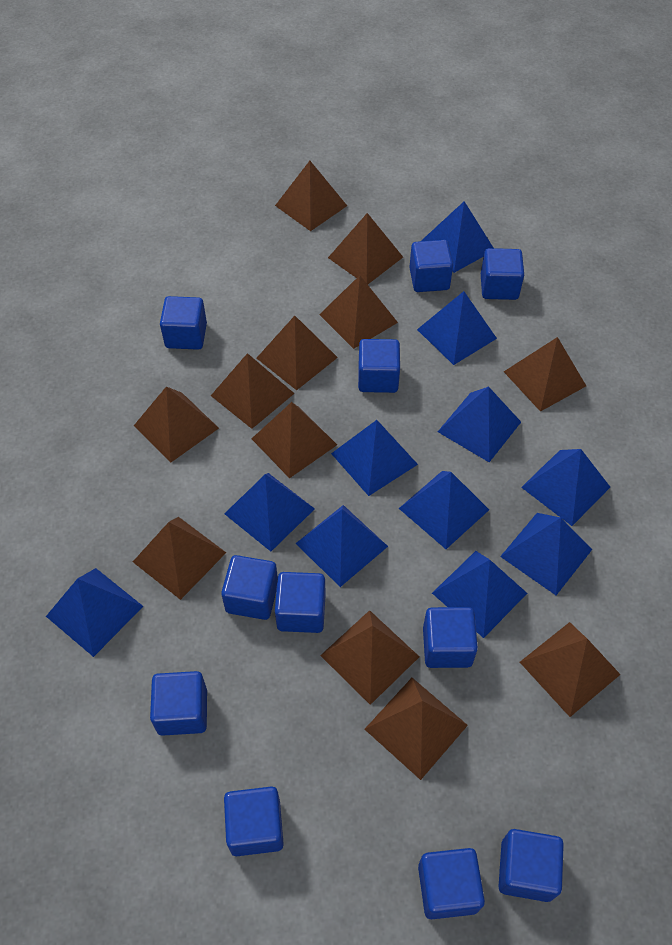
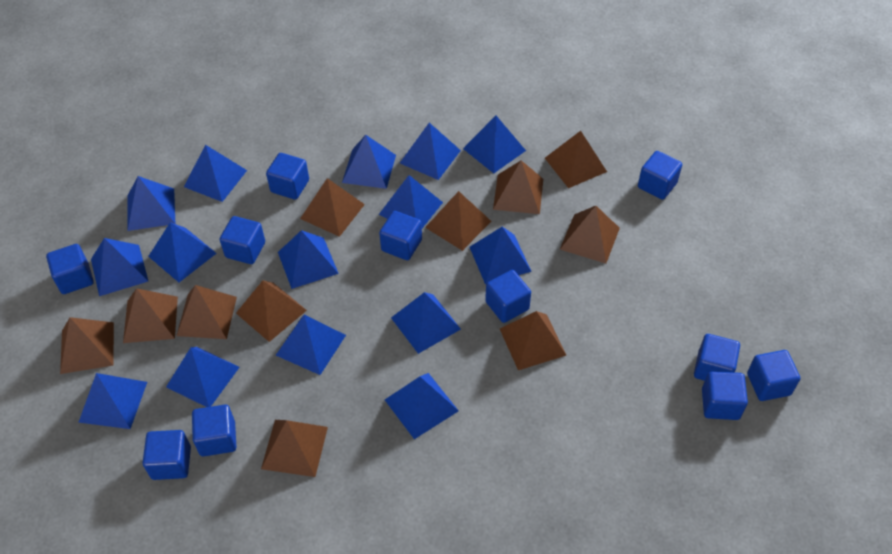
blue pyramid: 11 -> 15
brown pyramid: 12 -> 11

